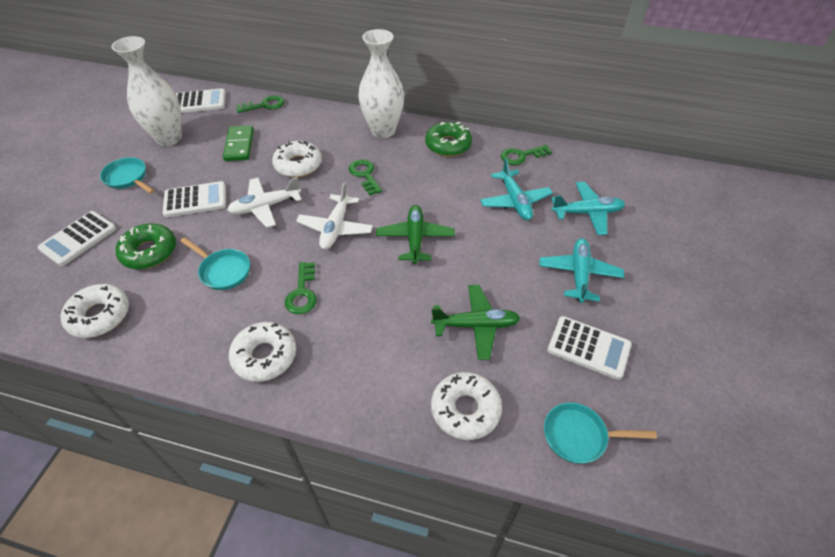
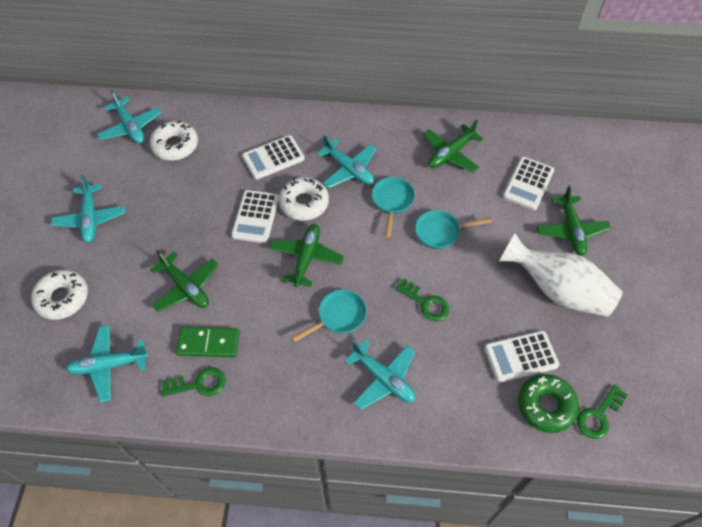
green donut: 2 -> 1
green key: 4 -> 3
green plane: 2 -> 4
turquoise plane: 3 -> 5
white donut: 4 -> 3
white plane: 2 -> 0
white vase: 2 -> 1

